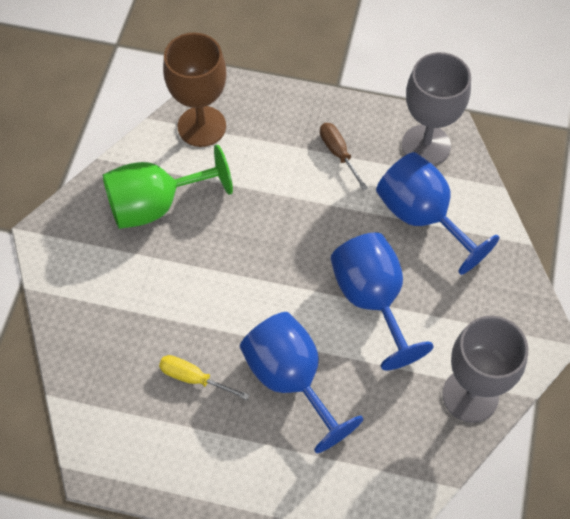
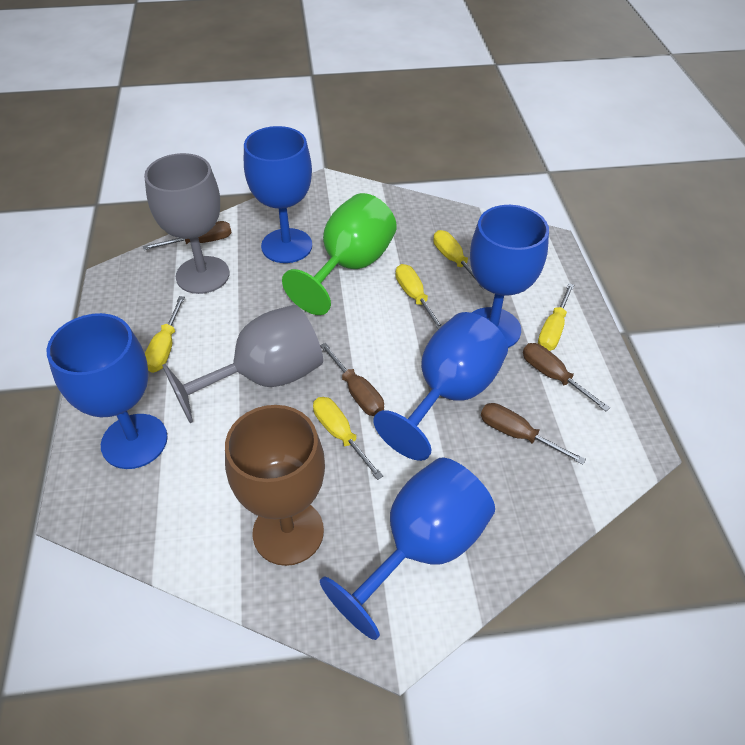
blue goblet: 3 -> 5
brown screwdriver: 1 -> 4
yellow screwdriver: 1 -> 5

